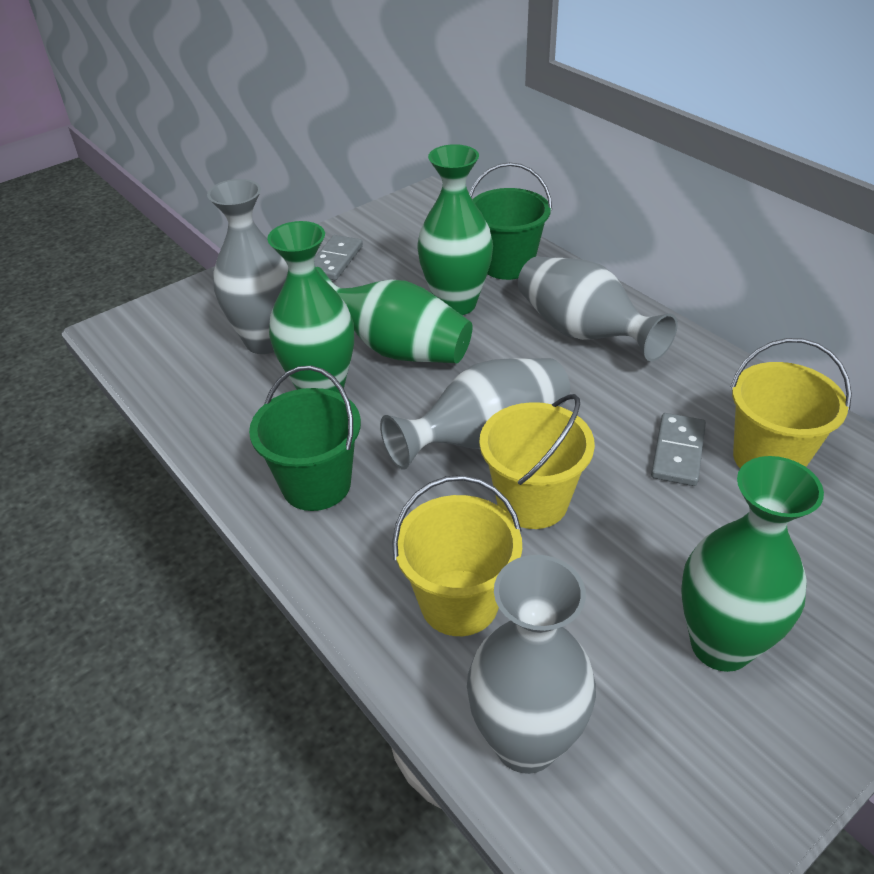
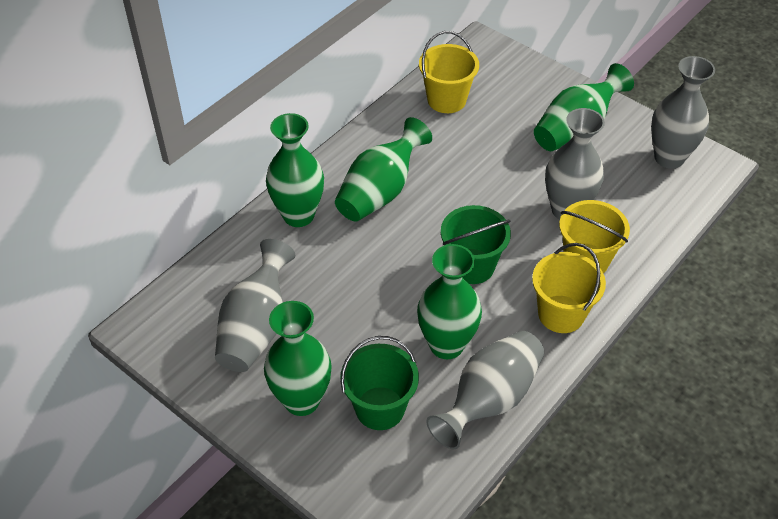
green vase: 4 -> 5
grey domino: 2 -> 0

